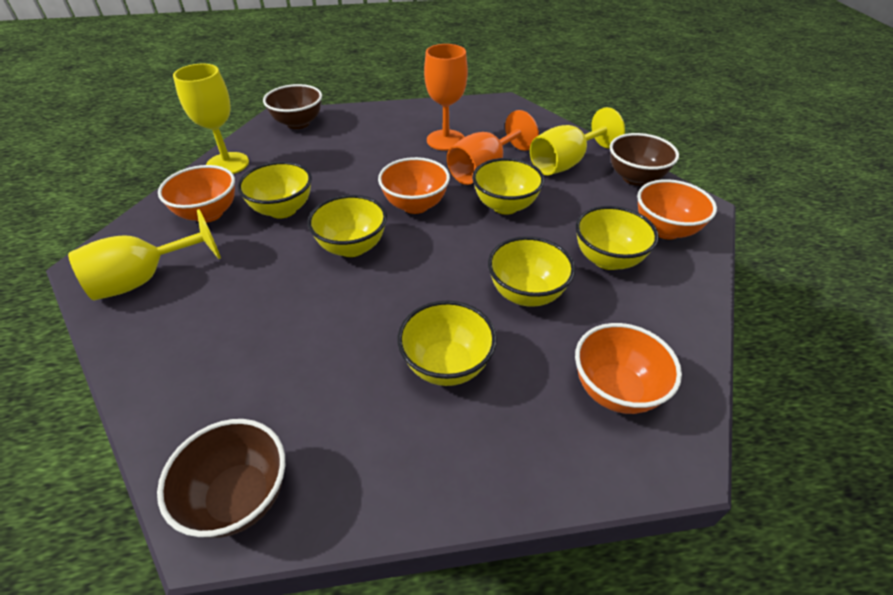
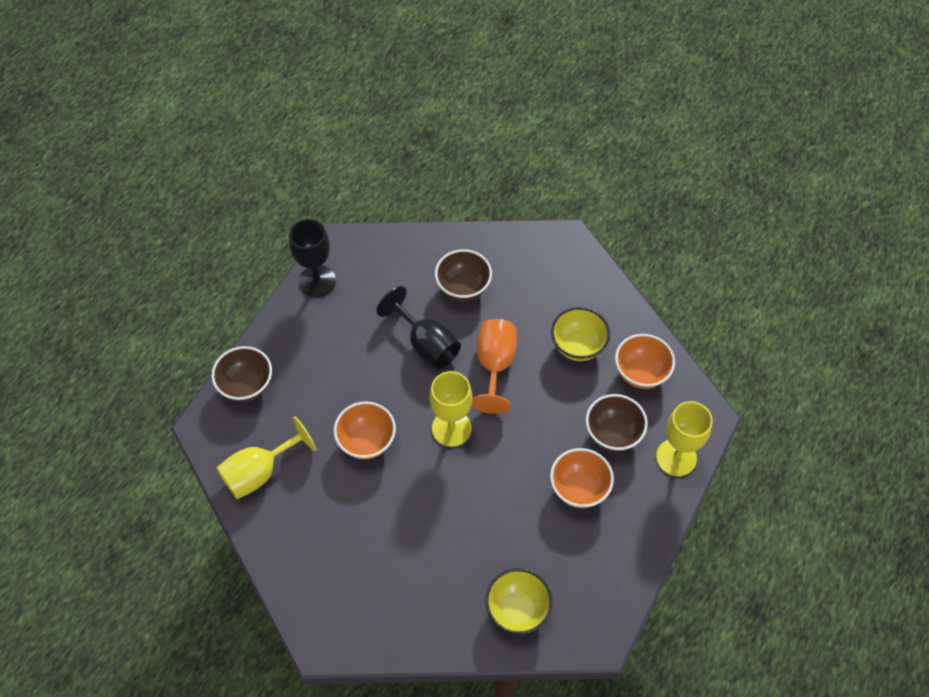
black goblet: 0 -> 2
orange bowl: 4 -> 3
orange goblet: 2 -> 1
yellow bowl: 6 -> 2

